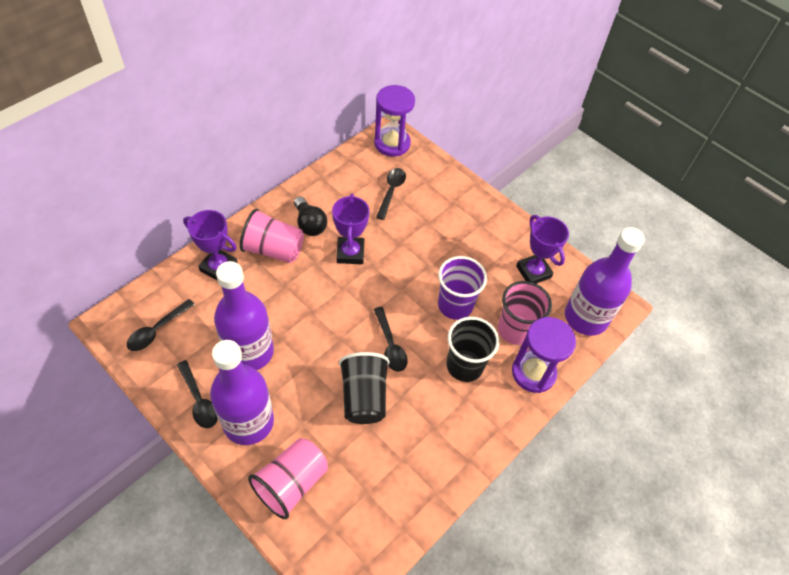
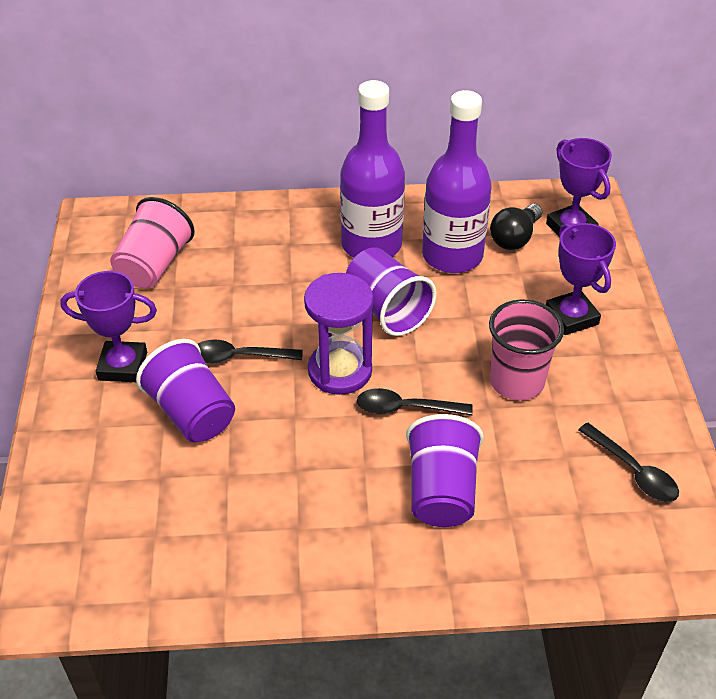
black cup: 2 -> 0
black spoon: 4 -> 3
pink cup: 3 -> 2
purple bottle: 3 -> 2
purple cup: 1 -> 3
purple hourglass: 2 -> 1

